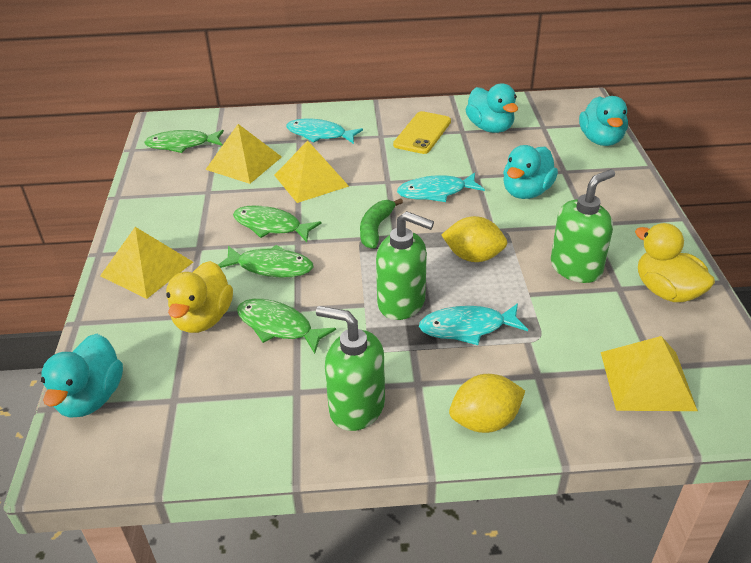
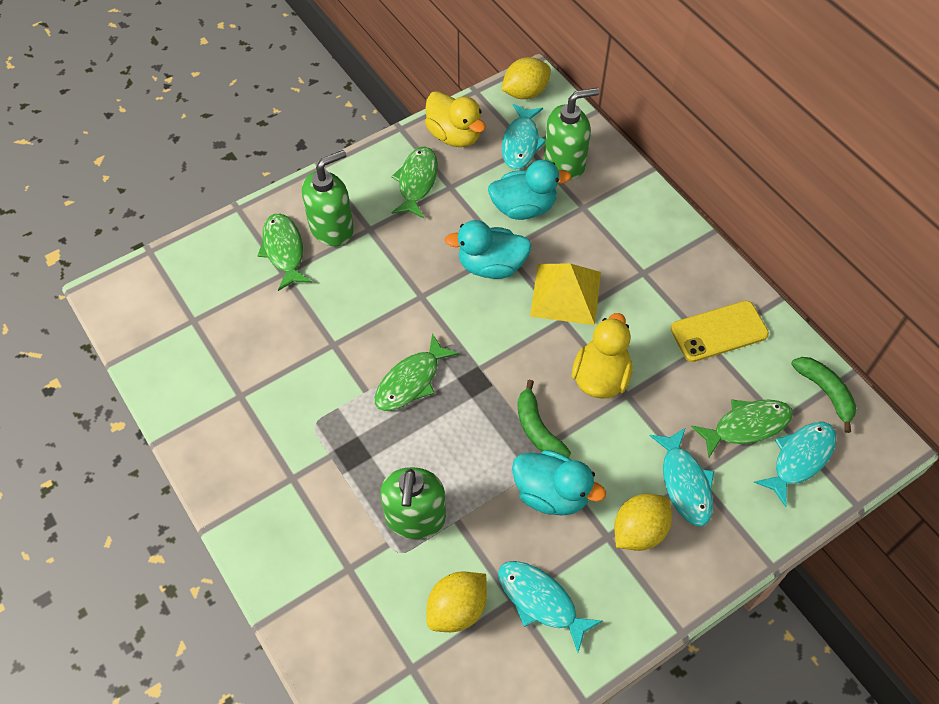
green banana: 1 -> 2
turquoise duck: 4 -> 3
turquoise fish: 3 -> 4
yellow lemon: 2 -> 3
yellow pyramid: 4 -> 1

